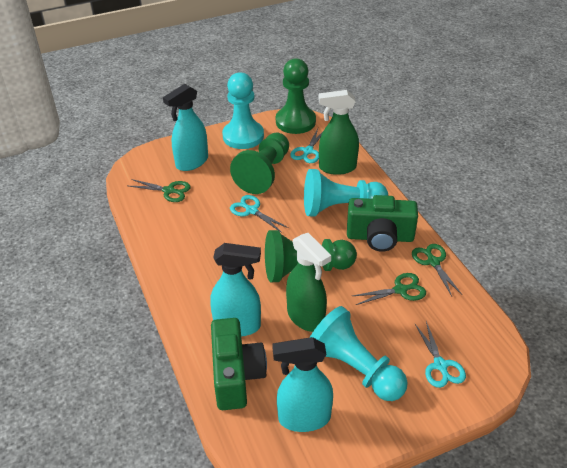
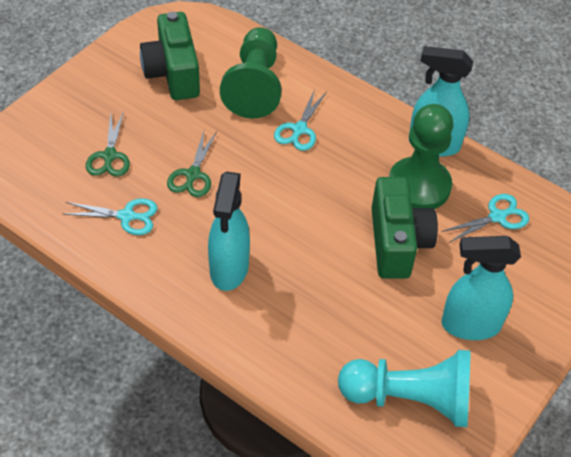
green pawn: 3 -> 2
green scissors: 3 -> 2
green spray bottle: 2 -> 0
turquoise pawn: 3 -> 1

